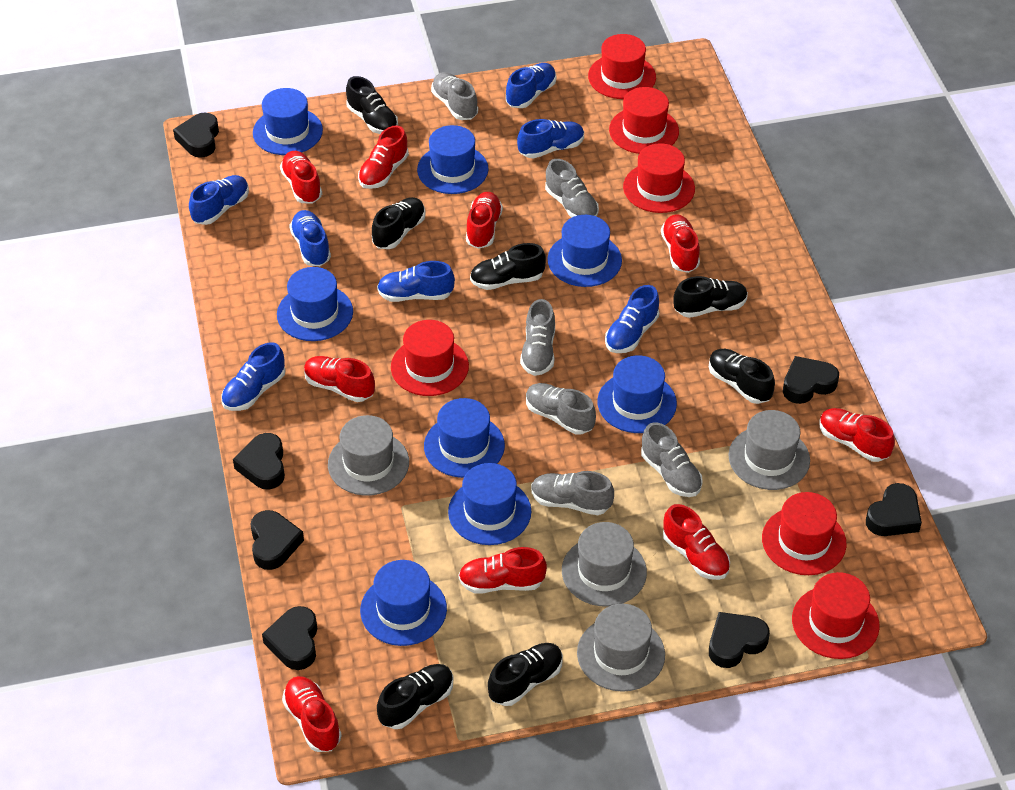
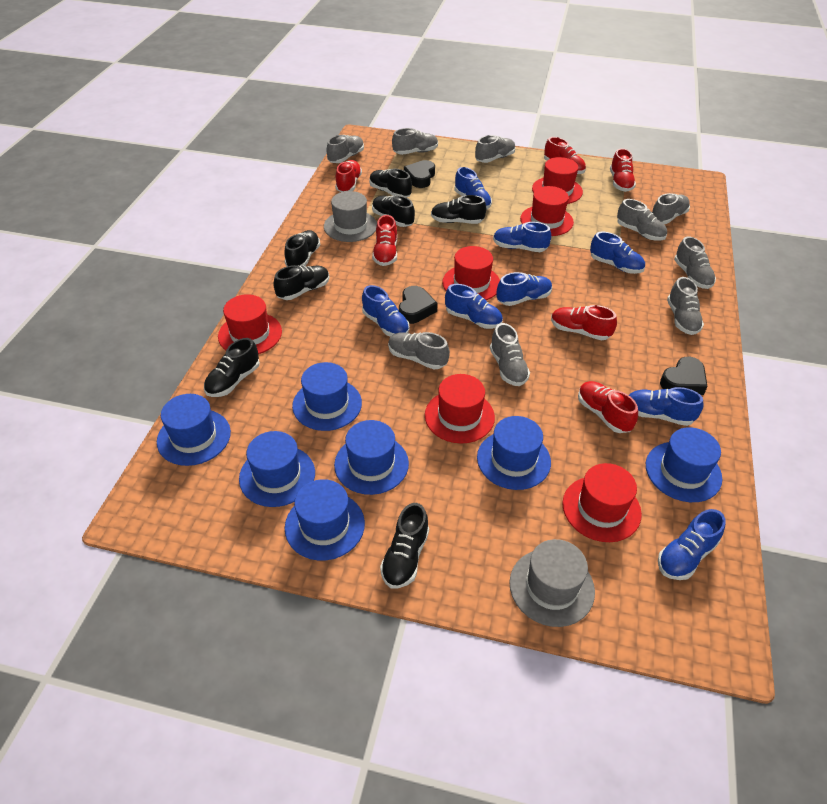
black heart: 7 -> 3
blue hat: 8 -> 7
blue shoe: 7 -> 8
grey hat: 4 -> 2
grey shoe: 6 -> 9
red shoe: 9 -> 6

